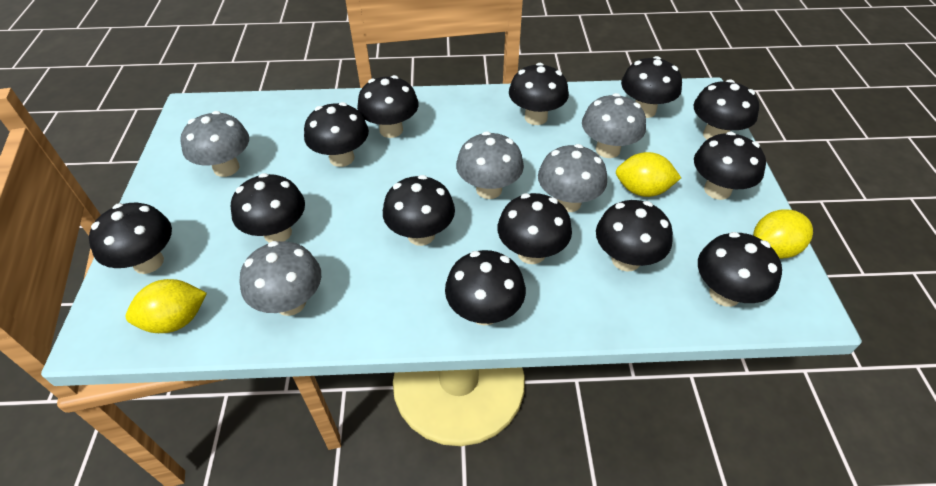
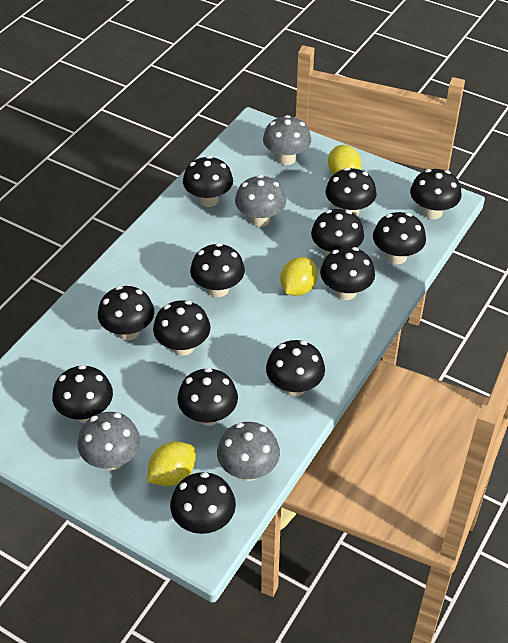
grey mushroom: 5 -> 4

